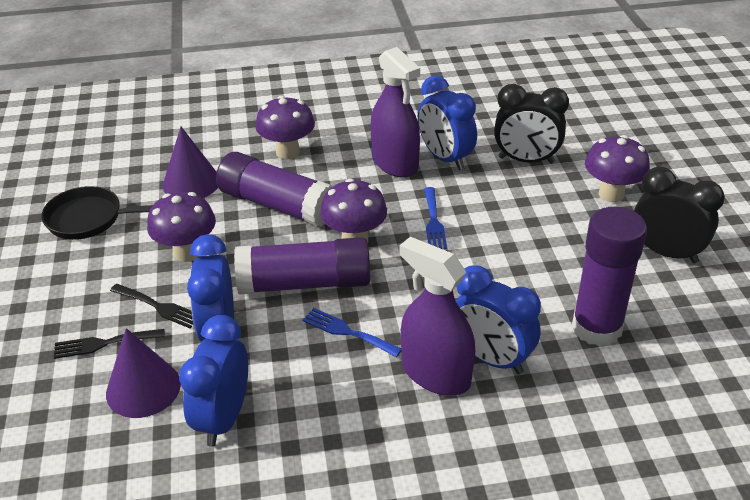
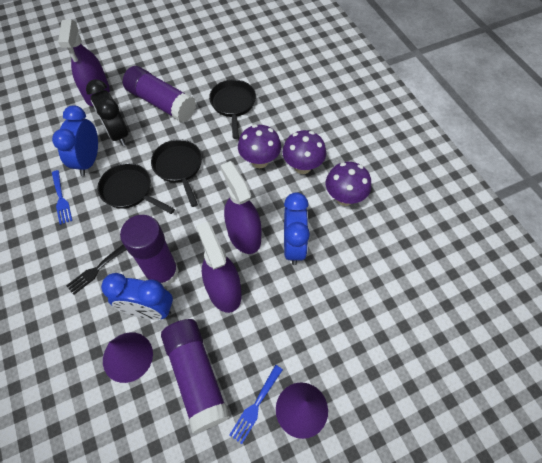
black clock: 2 -> 1
black fork: 2 -> 1
black pan: 1 -> 3
blue clock: 4 -> 3
purple mushroom: 4 -> 3
purple spray bottle: 2 -> 3

